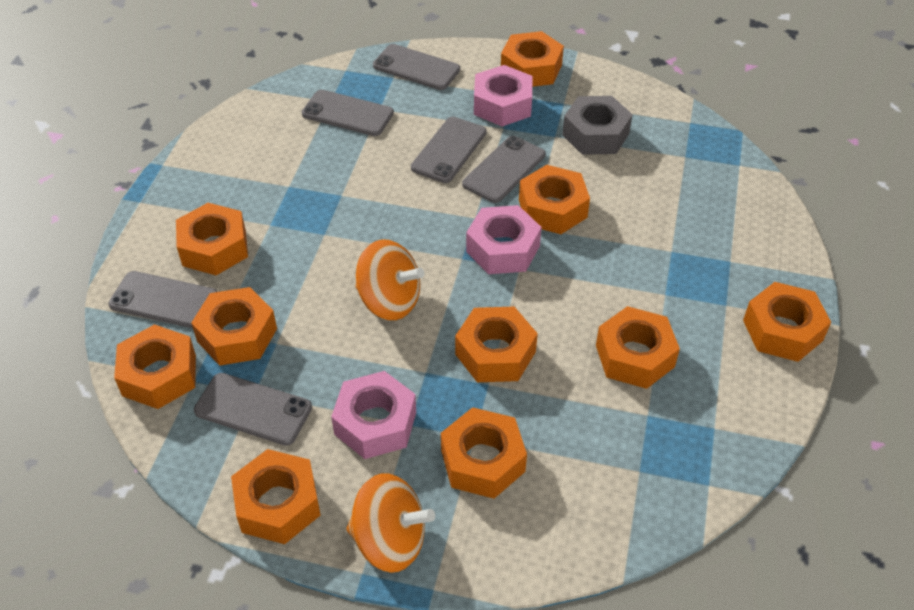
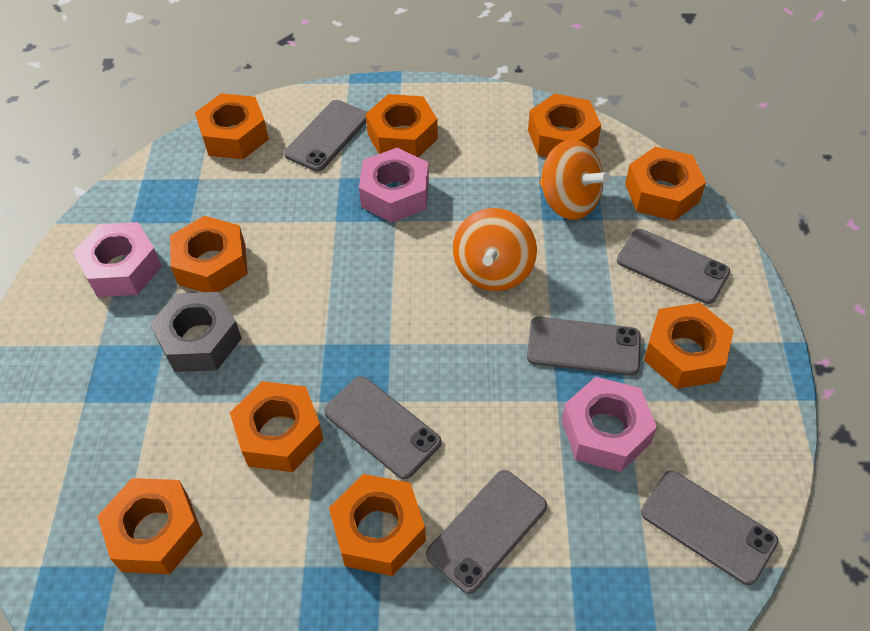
orange nut: 10 -> 9

